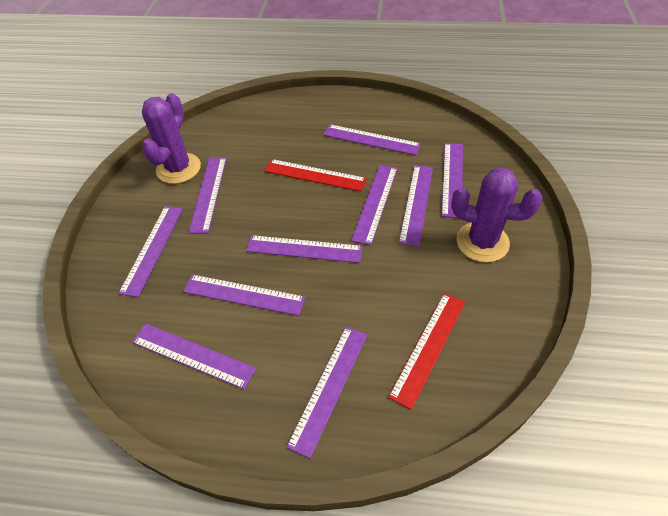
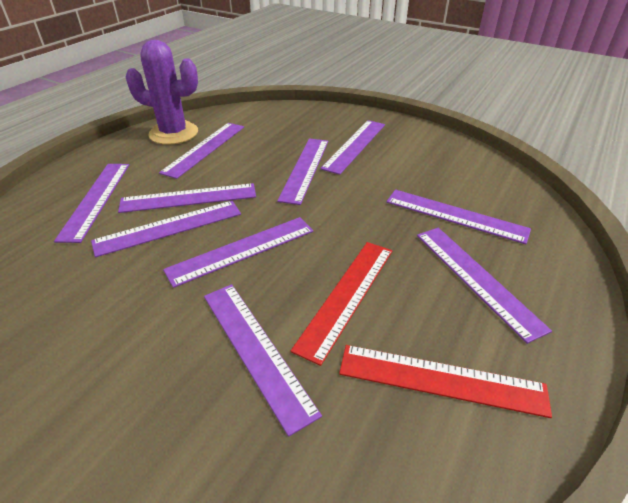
purple cactus: 2 -> 1

